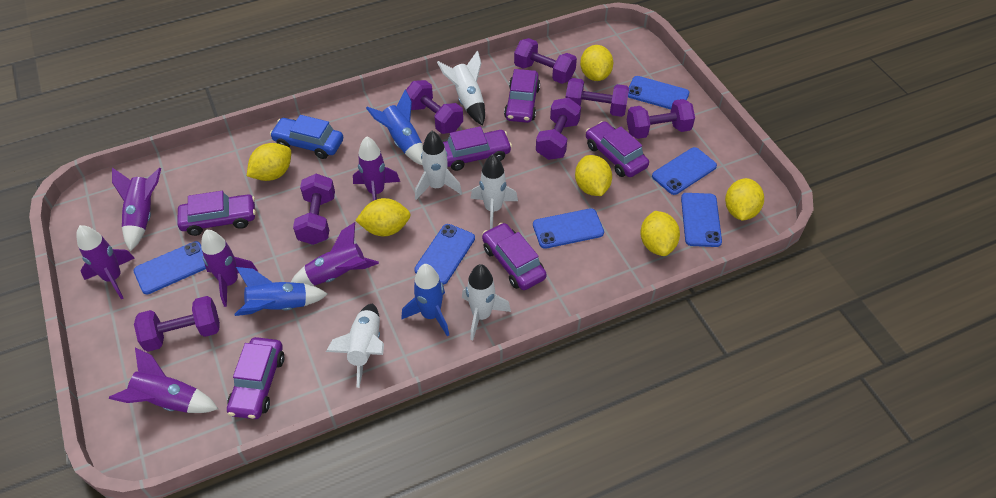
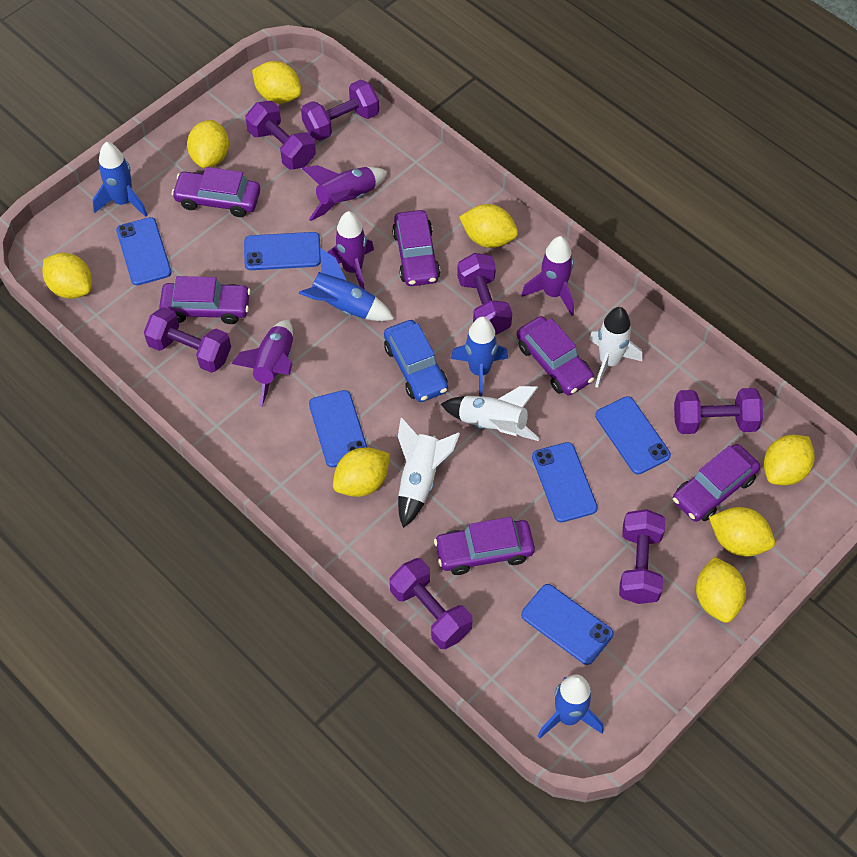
blue rocket: 3 -> 4
purple rocket: 6 -> 4
white rocket: 5 -> 3
yellow lemon: 6 -> 8

